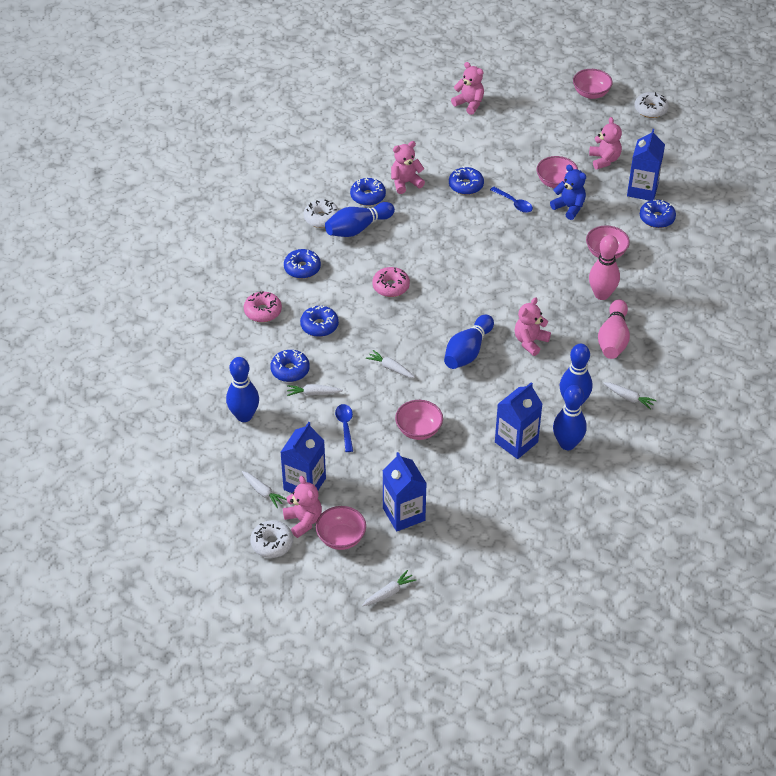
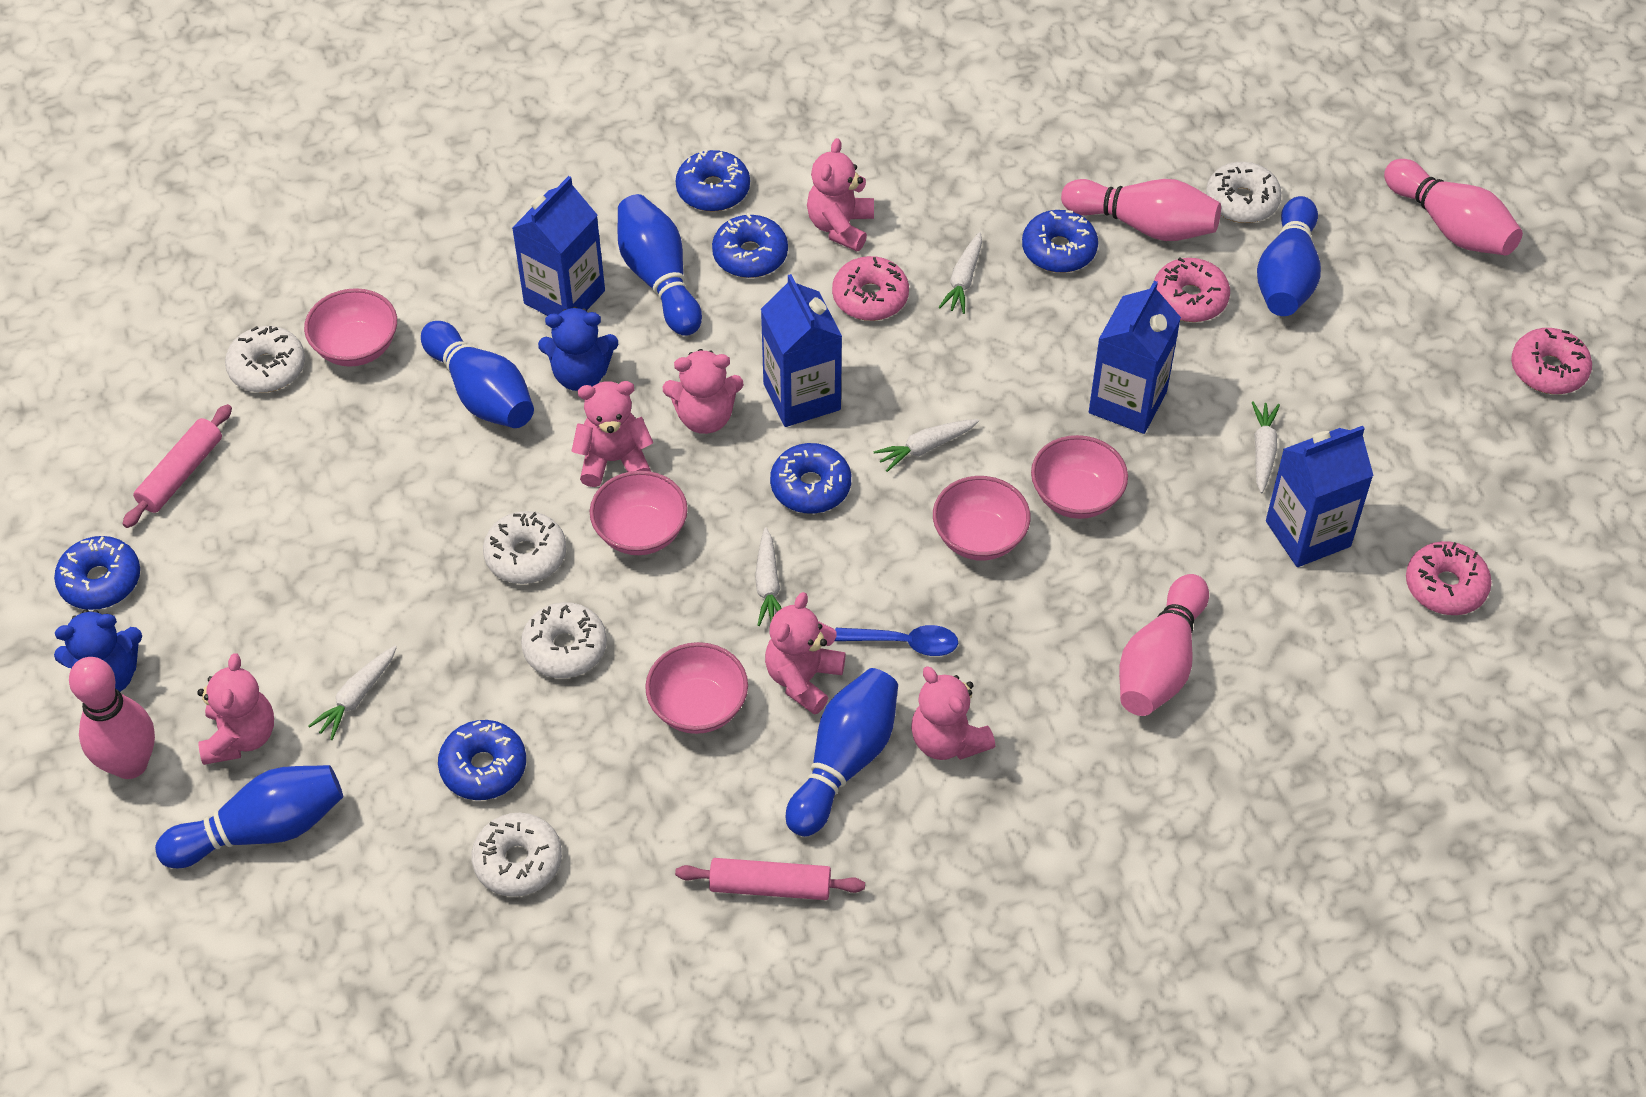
blue spoon: 2 -> 1
blue teddy bear: 1 -> 2
pink bowling pin: 2 -> 4
pink donut: 2 -> 4
pink rolling pin: 0 -> 2
pink teddy bear: 5 -> 6
white donut: 3 -> 5

